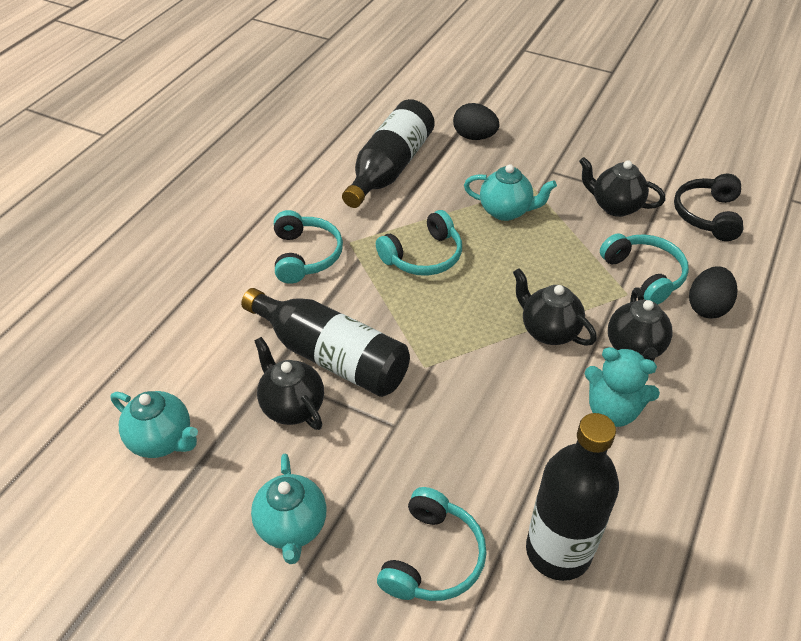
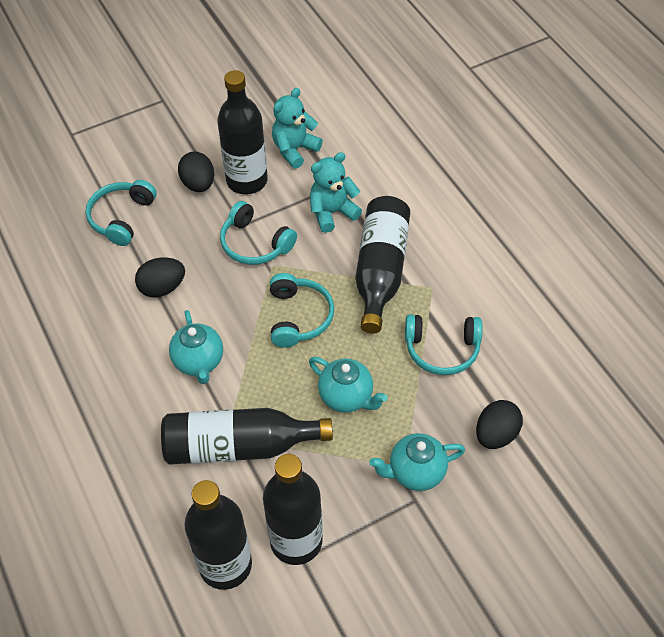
black bottle: 3 -> 5
black egg: 2 -> 3
black headphones: 1 -> 0
black teapot: 4 -> 0
turquoise teddy bear: 1 -> 2

